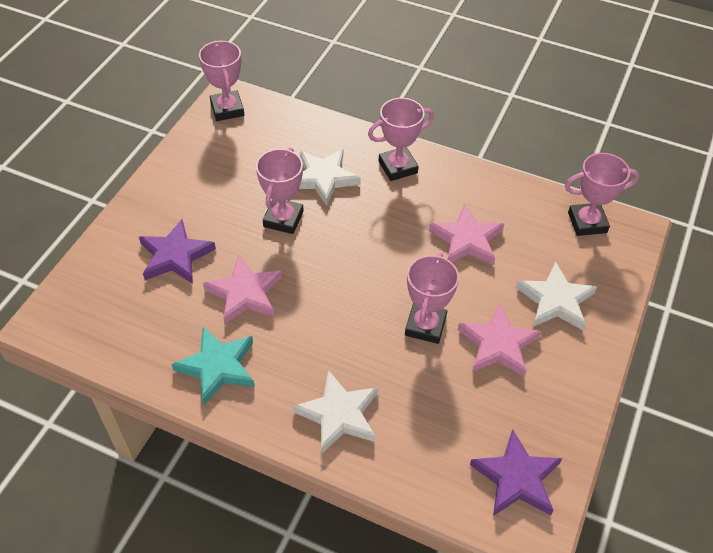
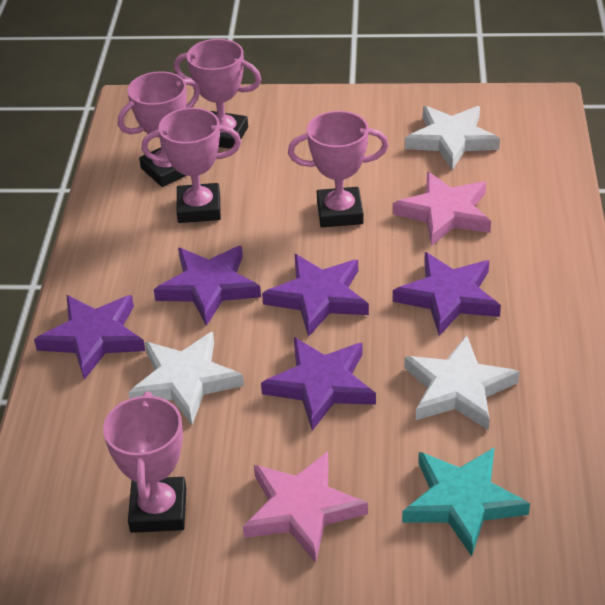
pink star: 3 -> 2
purple star: 2 -> 5

